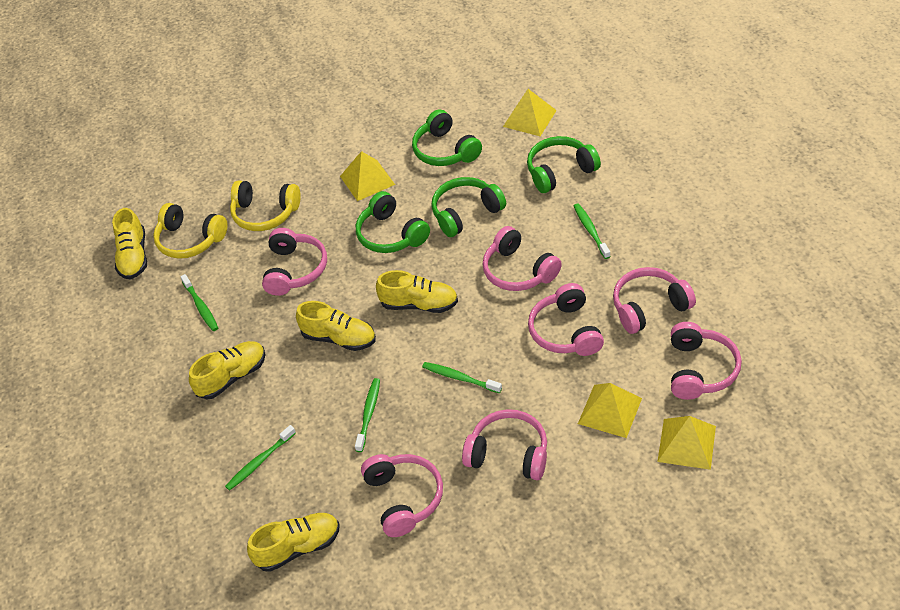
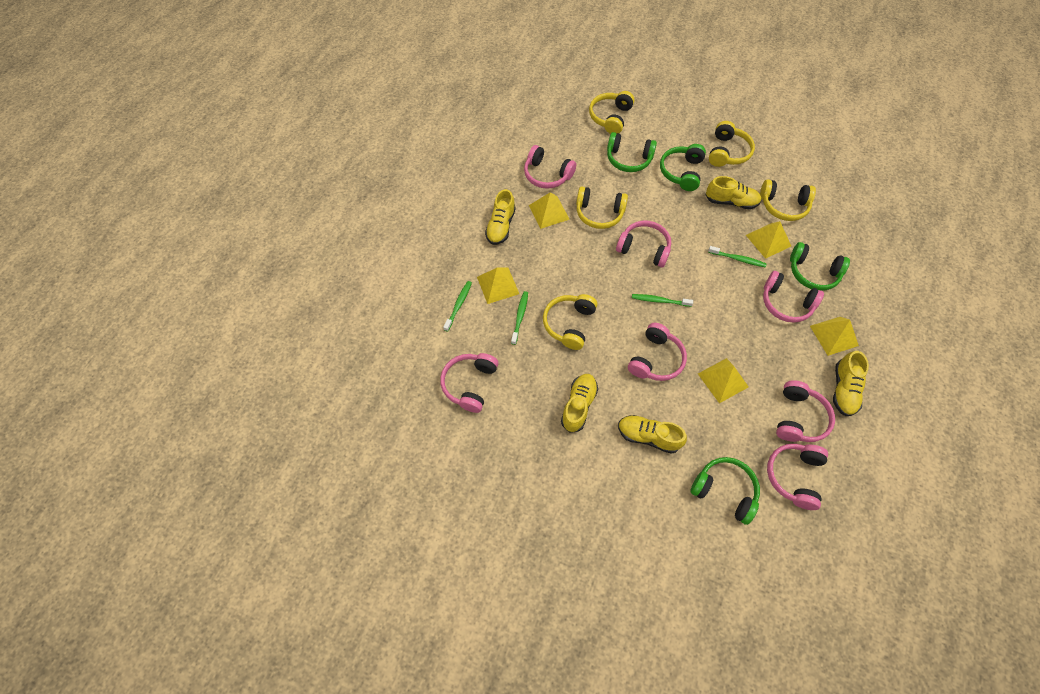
green toothbrush: 5 -> 4
yellow headphones: 2 -> 5
yellow pyramid: 4 -> 5

